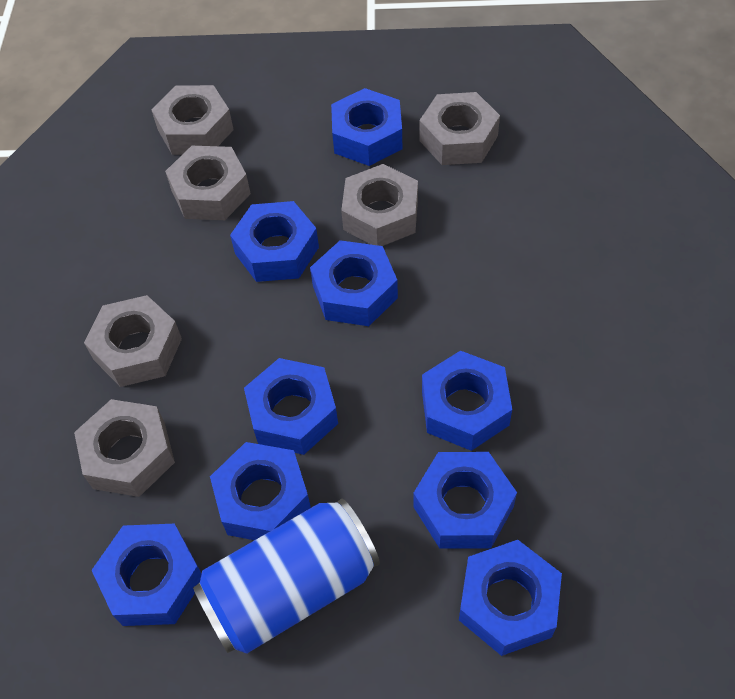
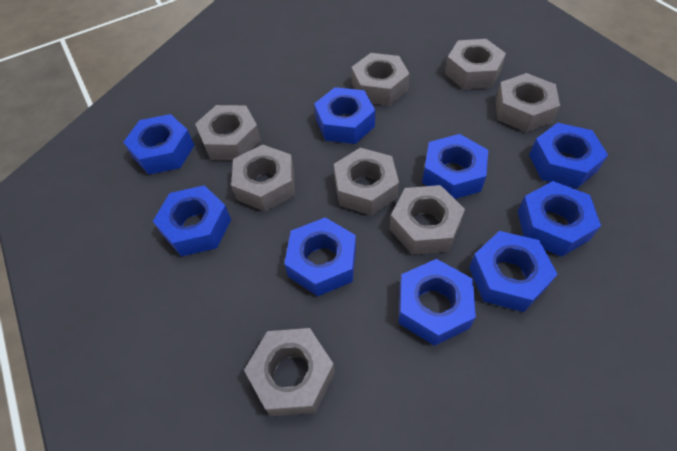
blue can: 1 -> 0
grey nut: 6 -> 8

